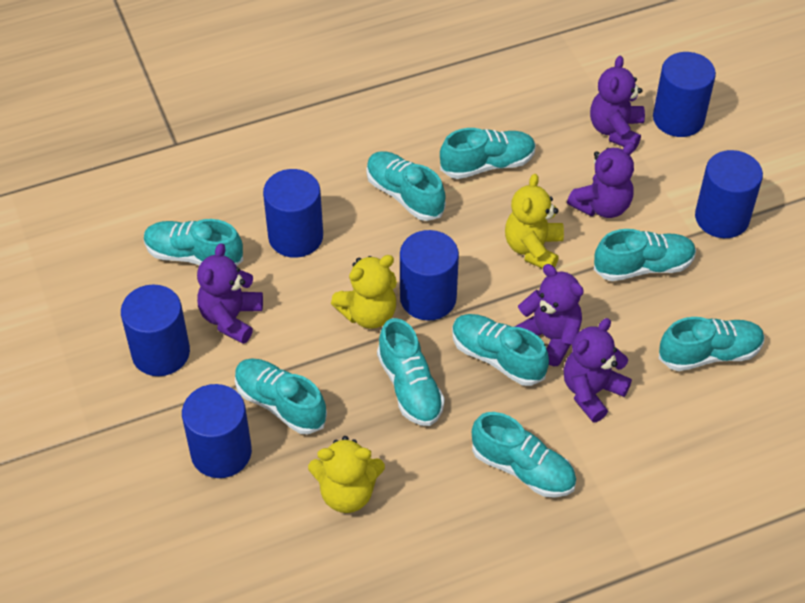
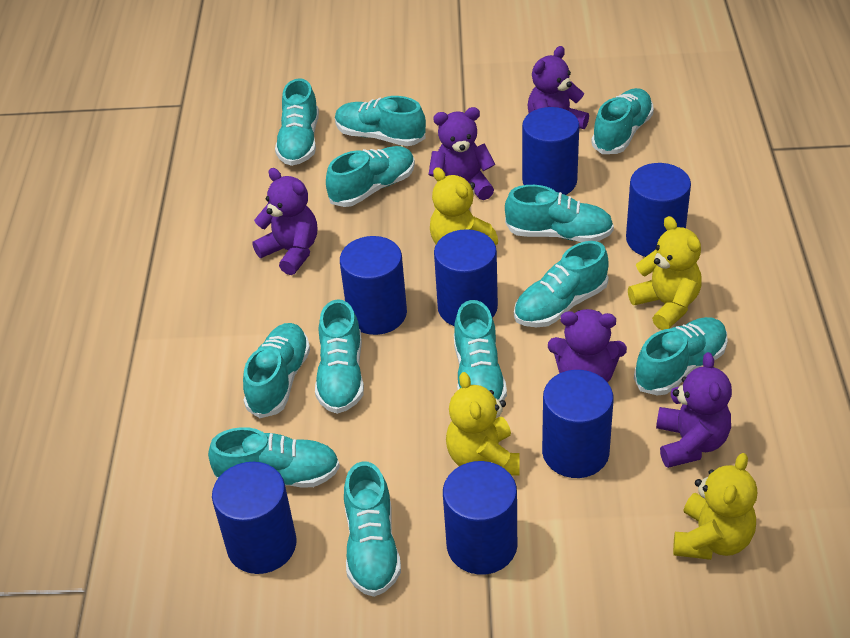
blue cylinder: 6 -> 7
turquoise shoe: 9 -> 12
yellow teddy bear: 3 -> 4

